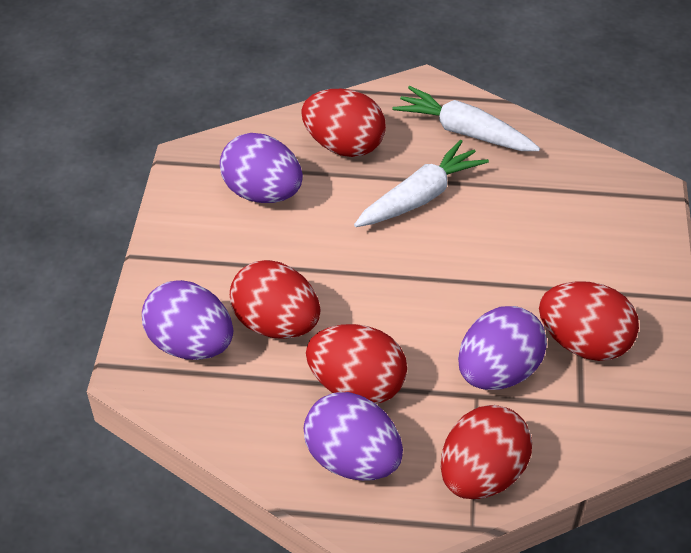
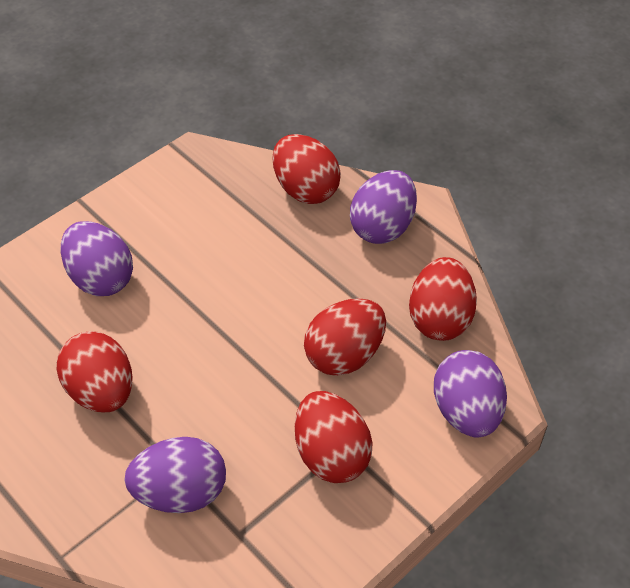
white carrot: 2 -> 0

